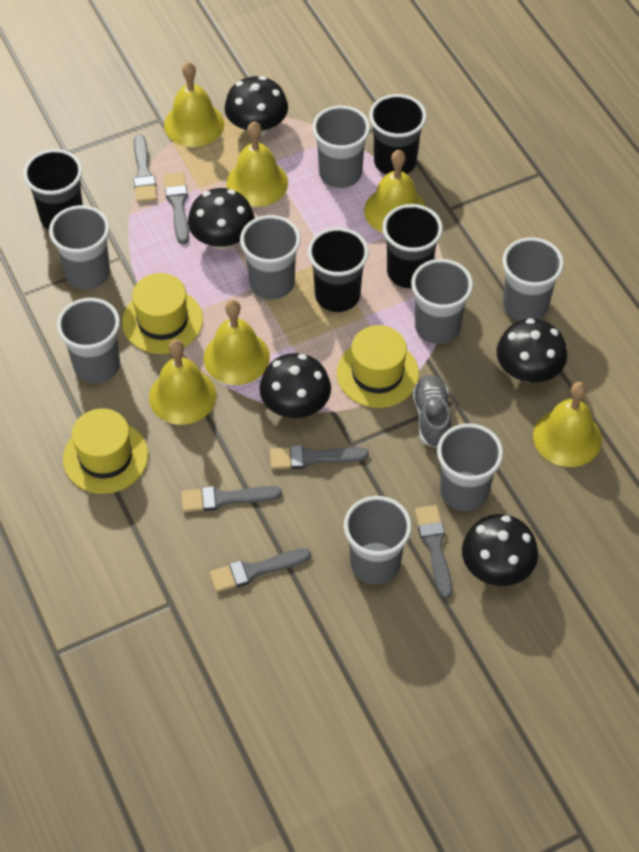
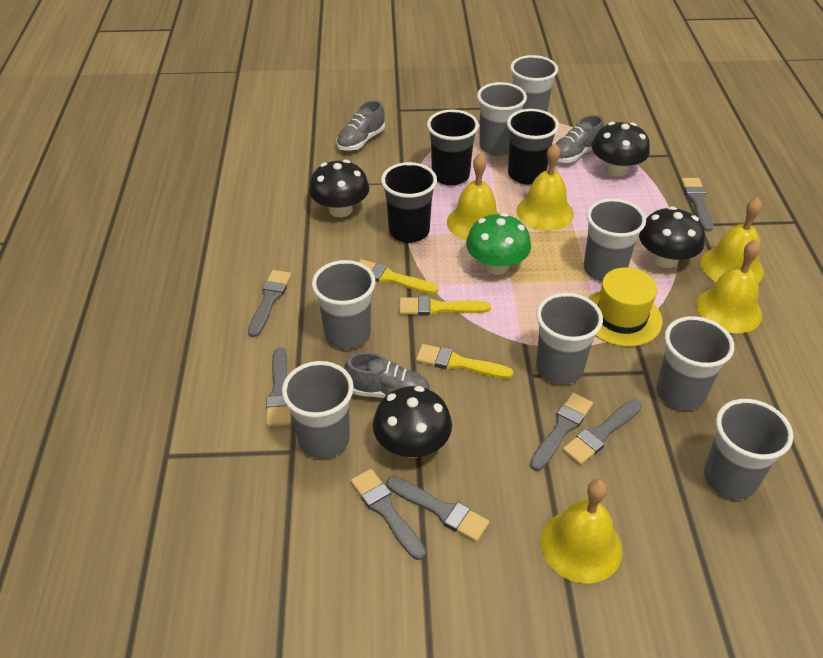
black cup: 4 -> 3
black mushroom: 5 -> 4
green mushroom: 0 -> 1
grey brush: 6 -> 7
grey shoe: 1 -> 3
yellow bell: 6 -> 5
yellow brush: 0 -> 3
yellow hat: 3 -> 1

